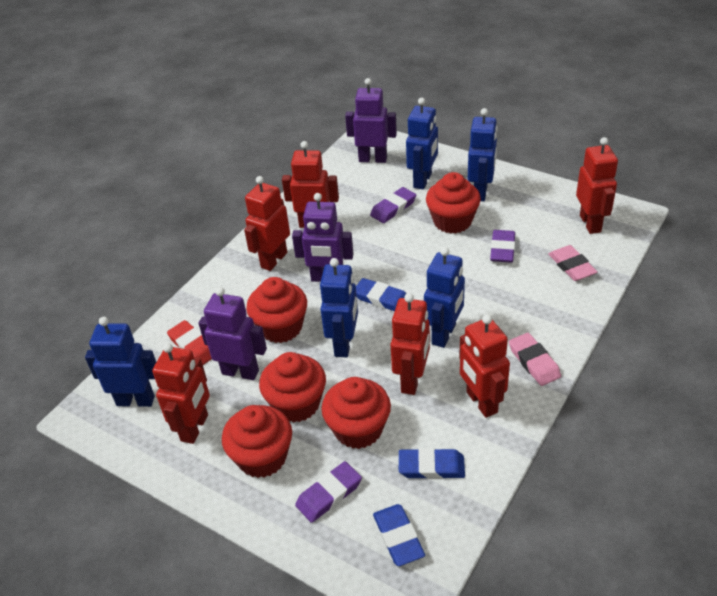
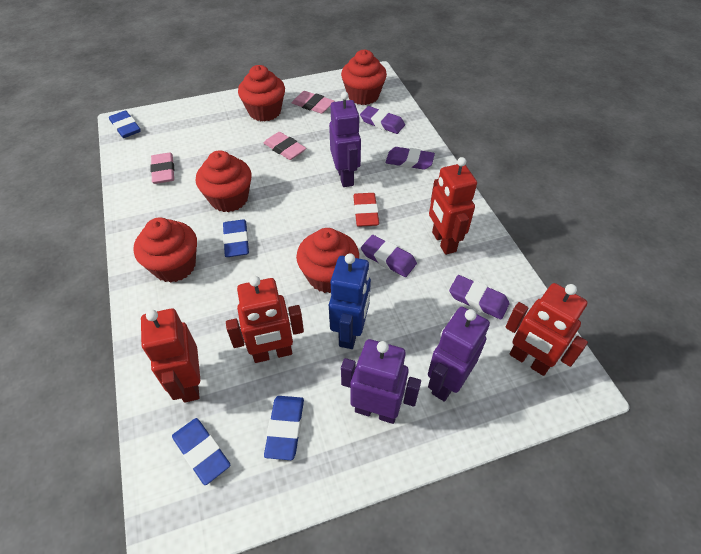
blue eraser: 3 -> 4
blue robot: 5 -> 1
pink eraser: 2 -> 3
purple eraser: 3 -> 4
red robot: 6 -> 4

